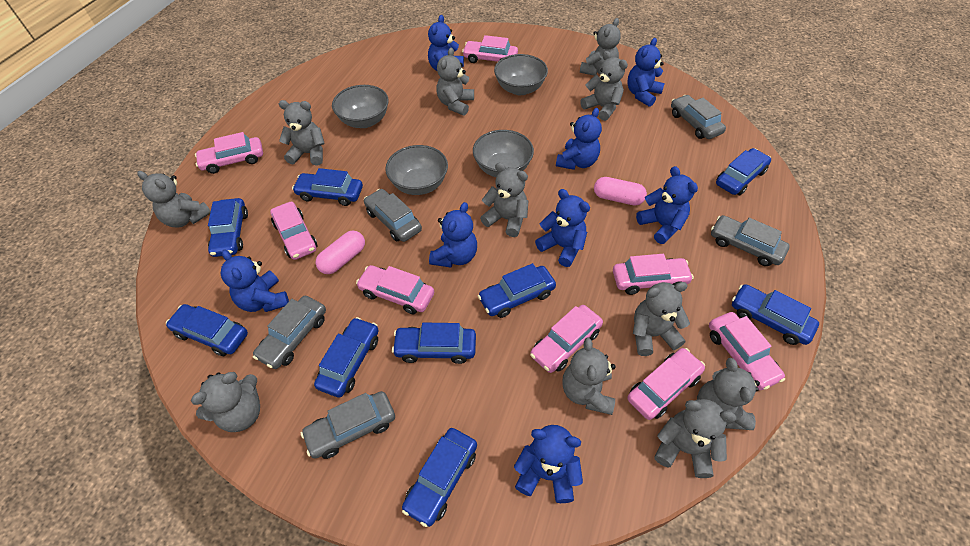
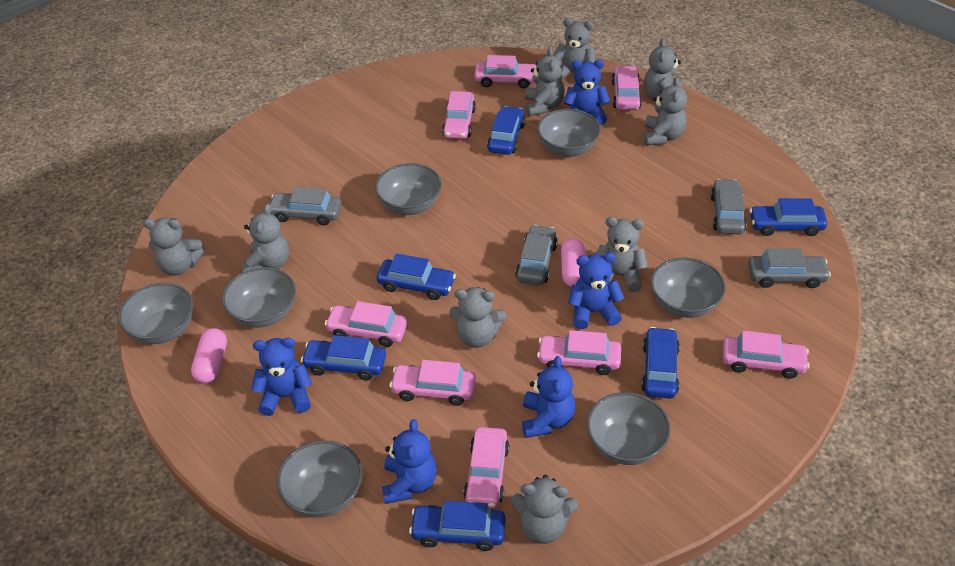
blue car: 9 -> 6
blue teddy bear: 8 -> 5
grey bowl: 4 -> 7
grey car: 5 -> 4
grey teddy bear: 11 -> 9

